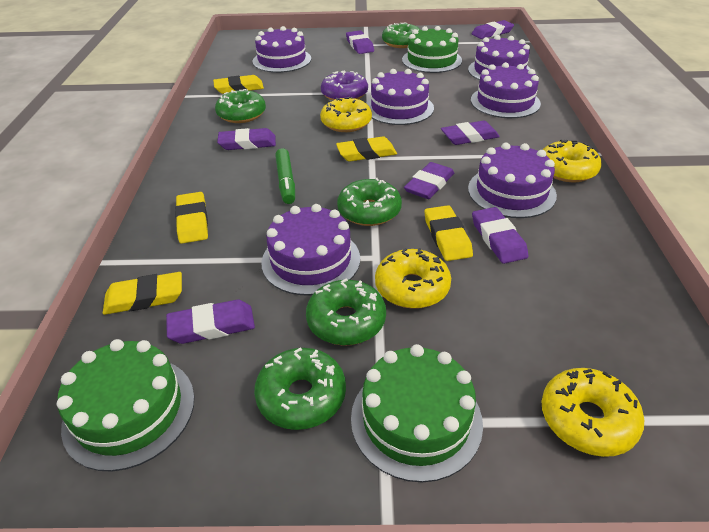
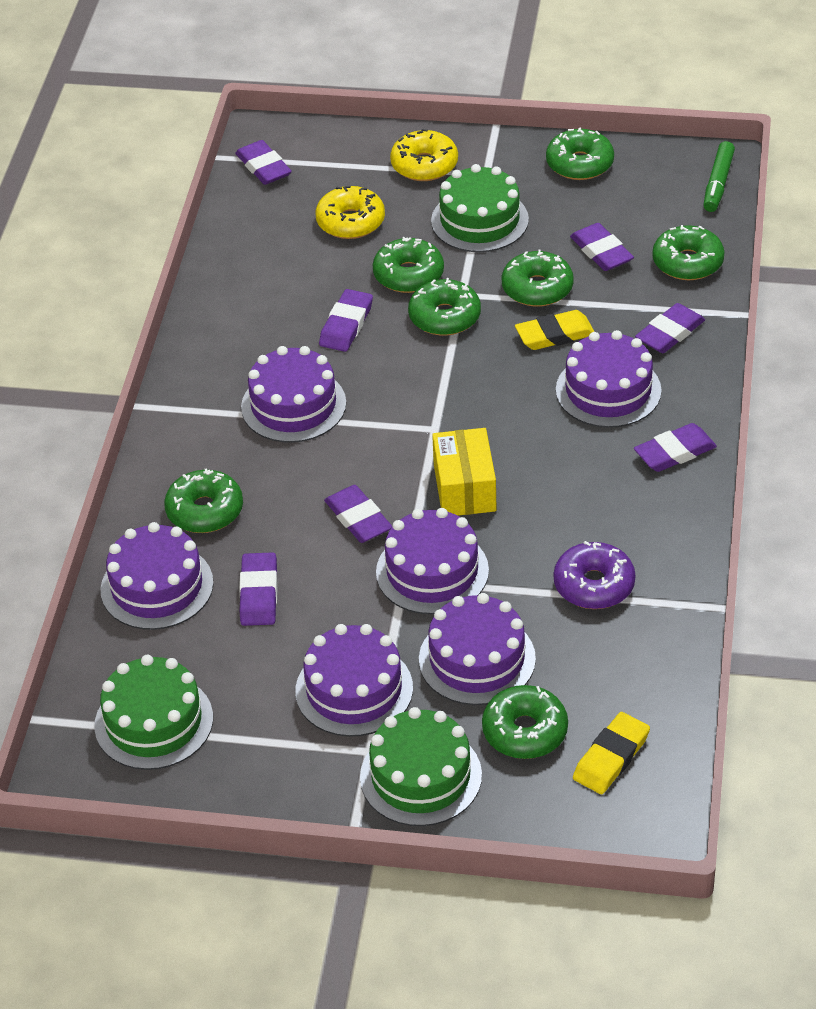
green donut: 5 -> 7
yellow box: 0 -> 1
yellow donut: 4 -> 2
yellow eraser: 5 -> 2

